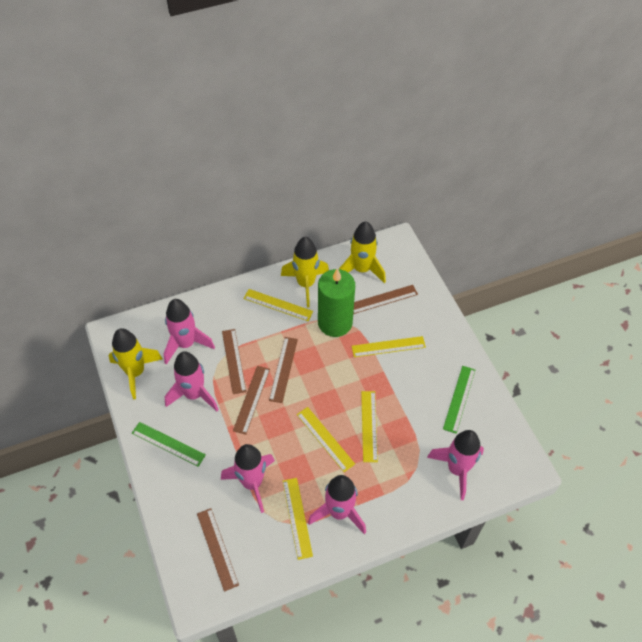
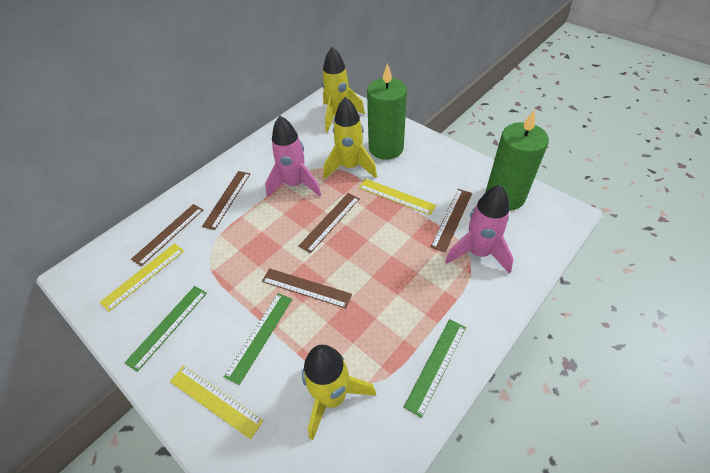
green candle: 1 -> 2
green ruler: 2 -> 3
pink rocket: 5 -> 2
yellow ruler: 5 -> 3

